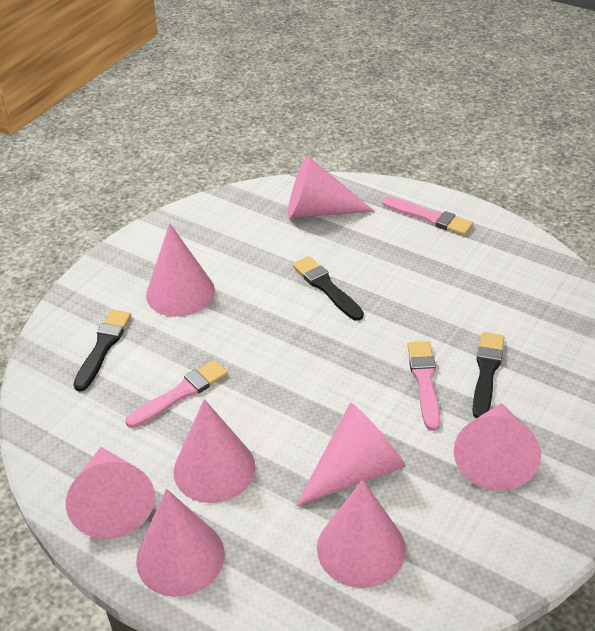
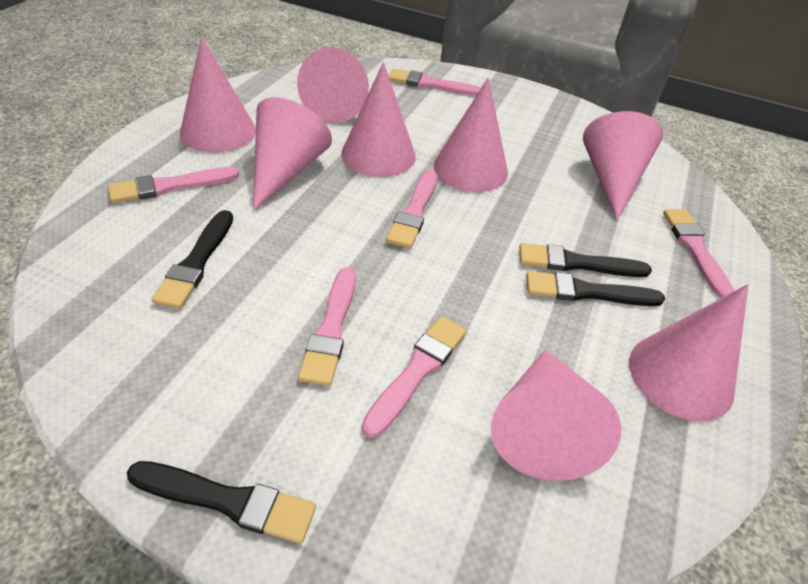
black brush: 3 -> 4
pink brush: 3 -> 6

